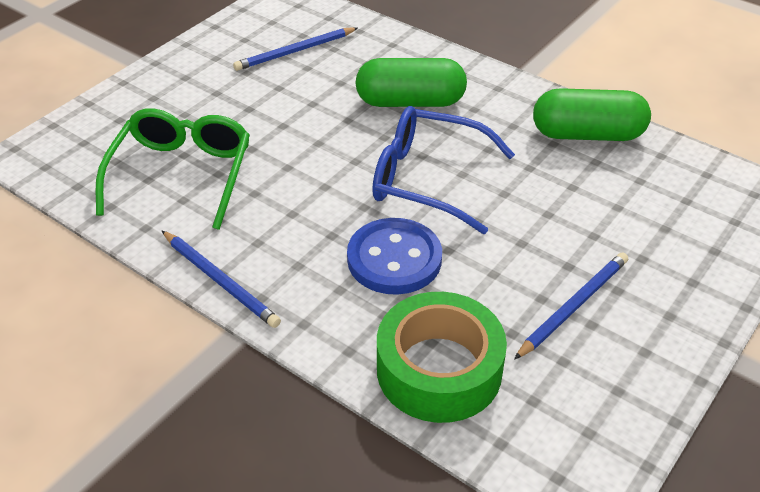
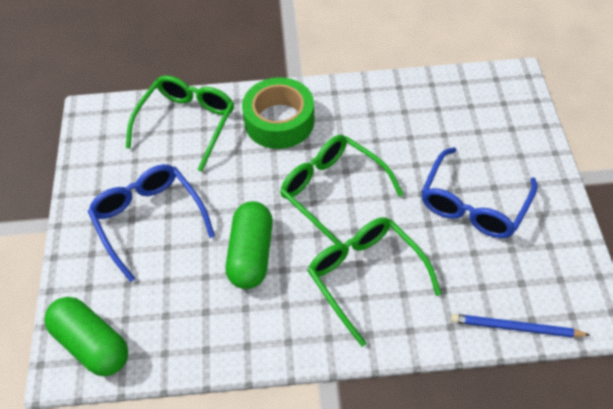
blue button: 1 -> 0
blue glasses: 1 -> 2
blue pencil: 3 -> 1
green glasses: 1 -> 3

